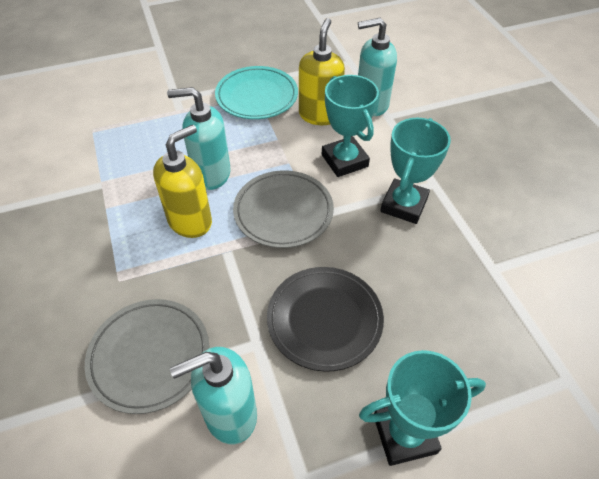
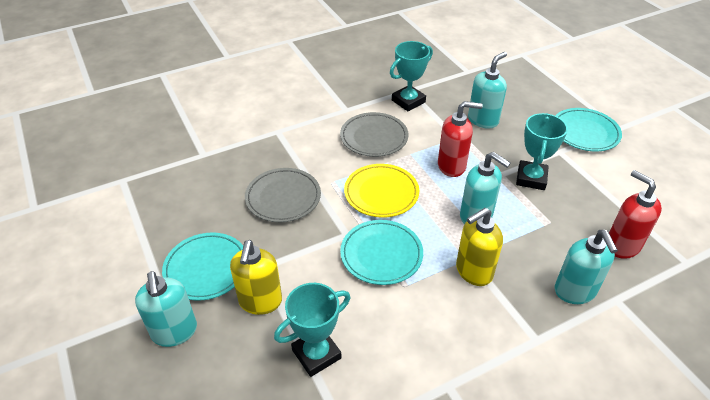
black plate: 1 -> 0
red soap dispenser: 0 -> 2
turquoise plate: 1 -> 3
turquoise soap dispenser: 3 -> 4
yellow plate: 0 -> 1

